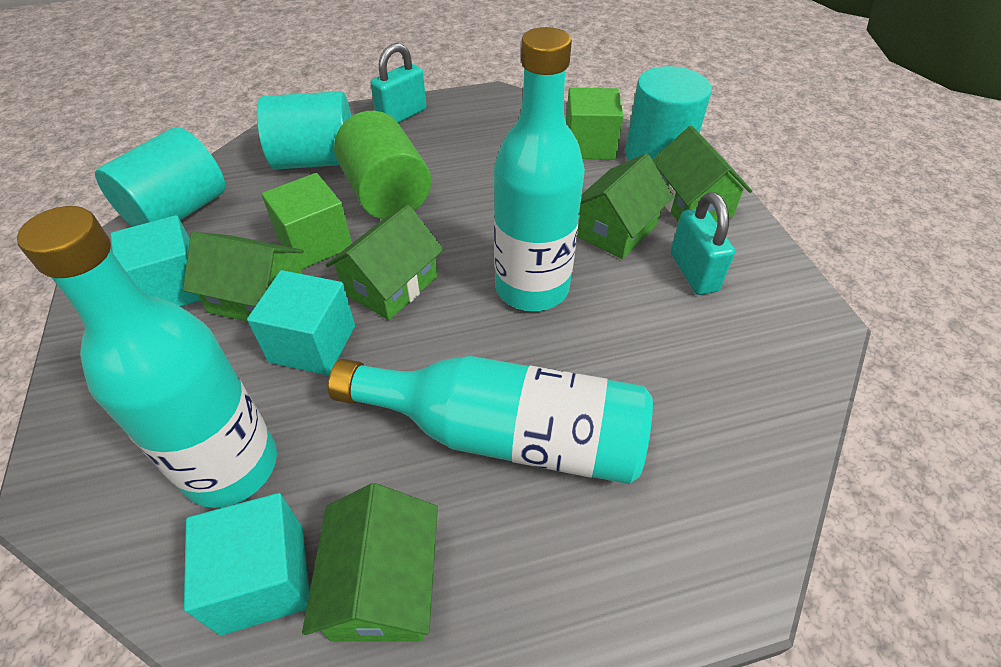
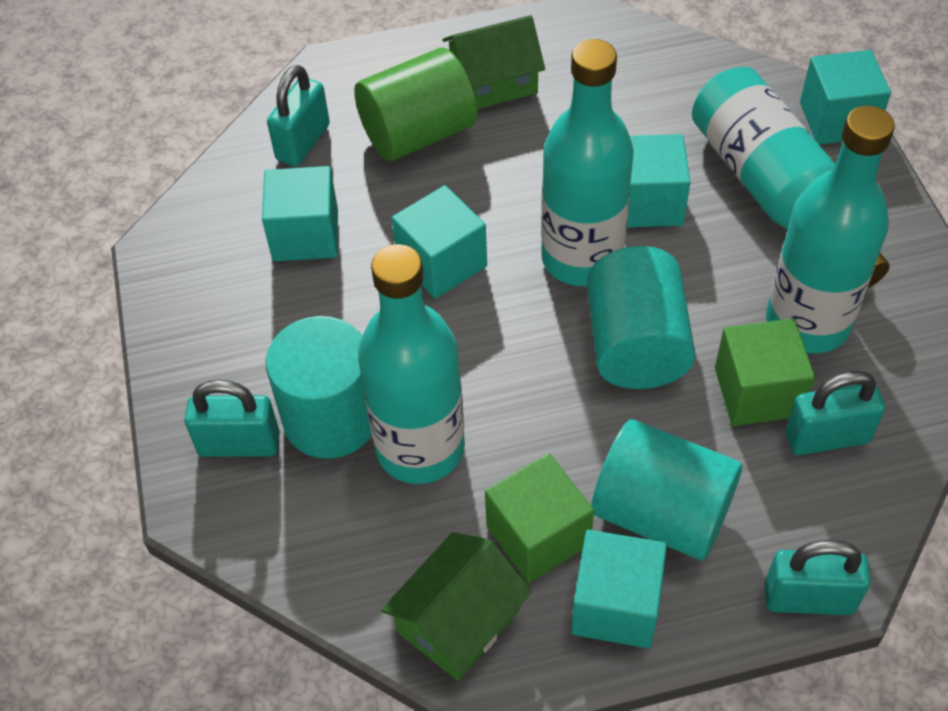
green house: 5 -> 2
turquoise bottle: 3 -> 4
turquoise cube: 3 -> 5
turquoise padlock: 2 -> 4

